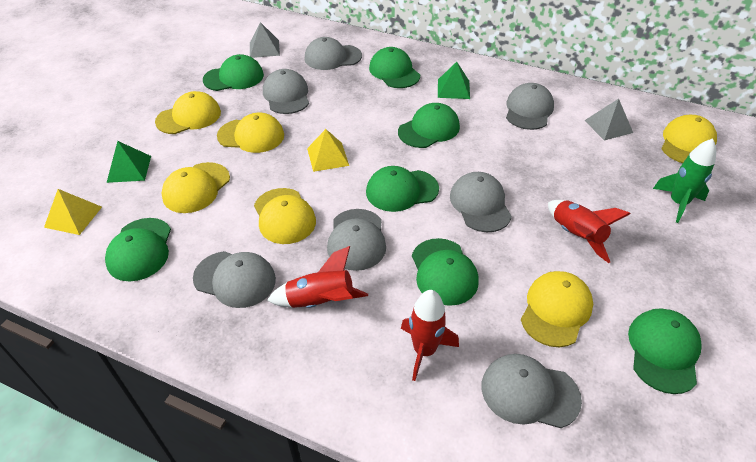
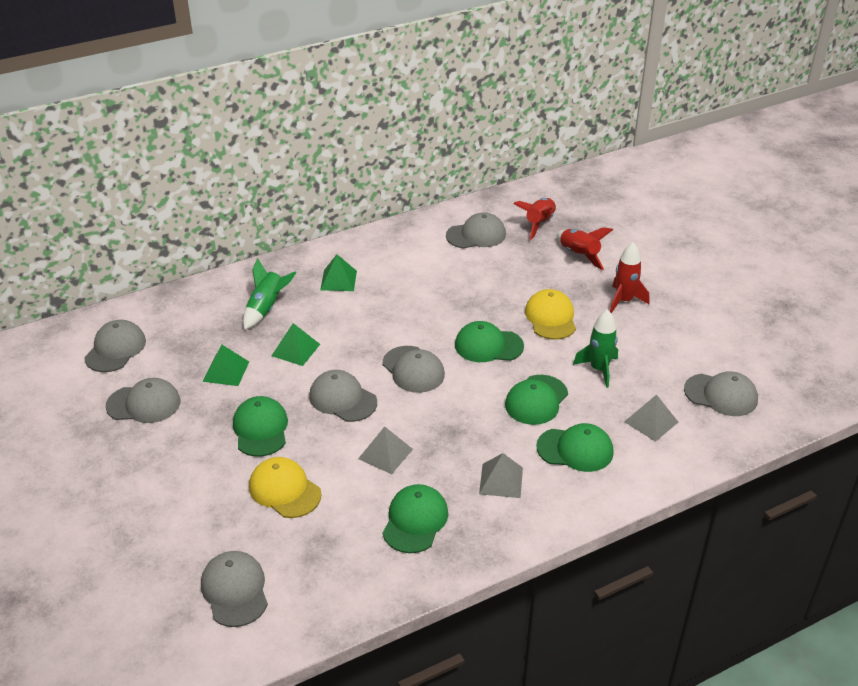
green cap: 7 -> 5
green pyramid: 2 -> 3
green rocket: 1 -> 2
grey pyramid: 2 -> 3
yellow cap: 6 -> 2
yellow pyramid: 2 -> 0

